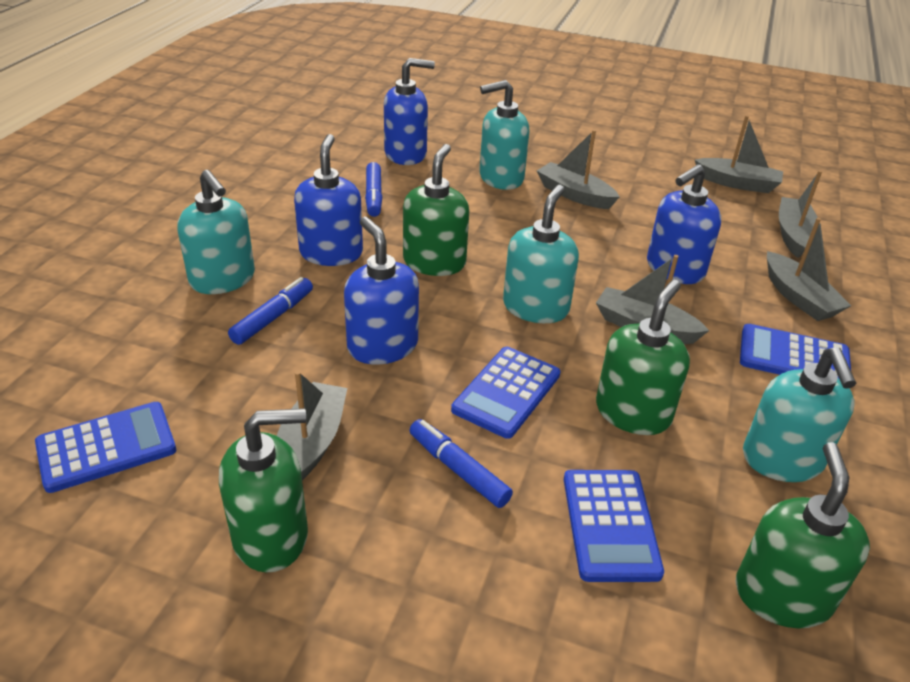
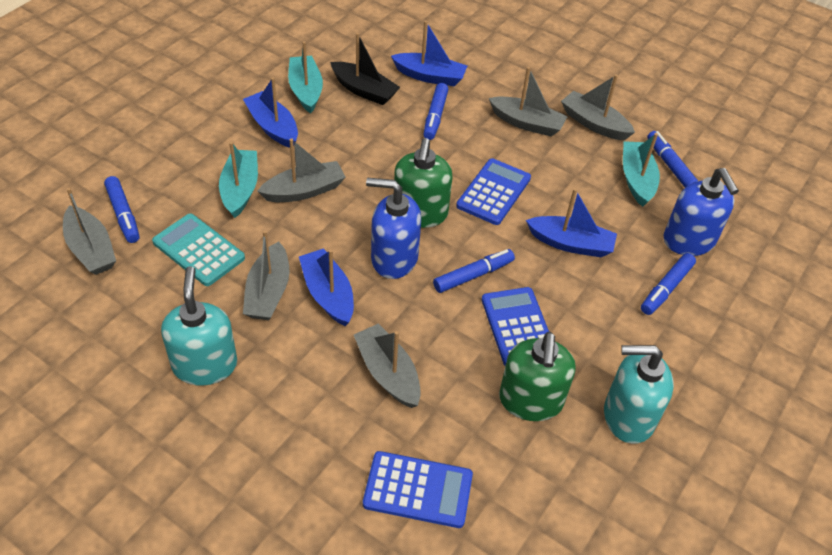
black boat: 0 -> 1
blue boat: 0 -> 4
blue calculator: 4 -> 3
blue marker: 3 -> 5
blue soap dispenser: 4 -> 2
green soap dispenser: 4 -> 2
turquoise boat: 0 -> 3
turquoise calculator: 0 -> 1
turquoise soap dispenser: 4 -> 2

